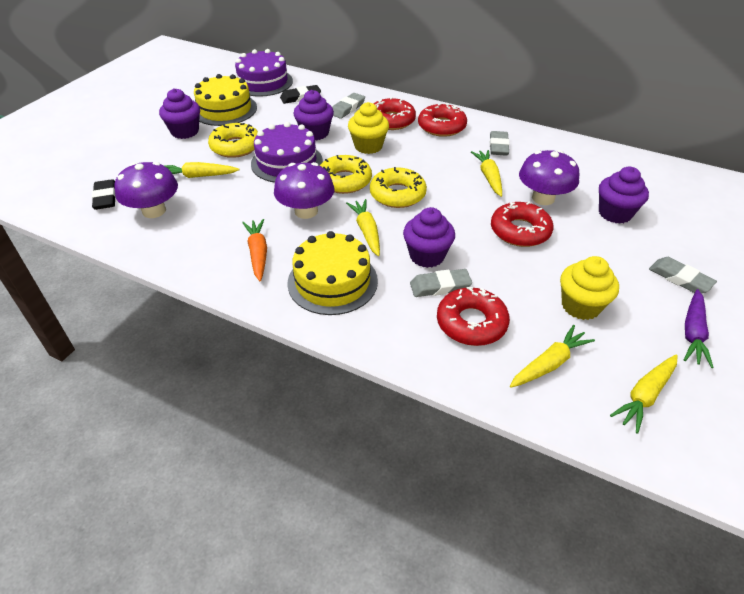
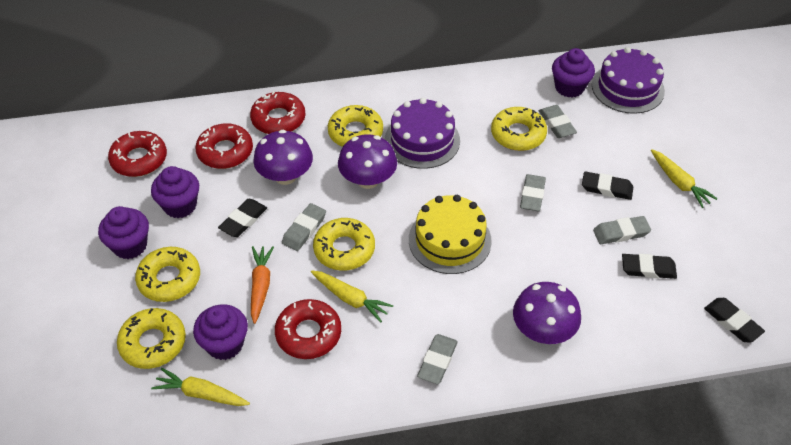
black eraser: 2 -> 4
grey eraser: 4 -> 5
purple carrot: 1 -> 0
yellow cake: 2 -> 1
yellow carrot: 5 -> 3
yellow cupcake: 2 -> 0
yellow donut: 3 -> 5

